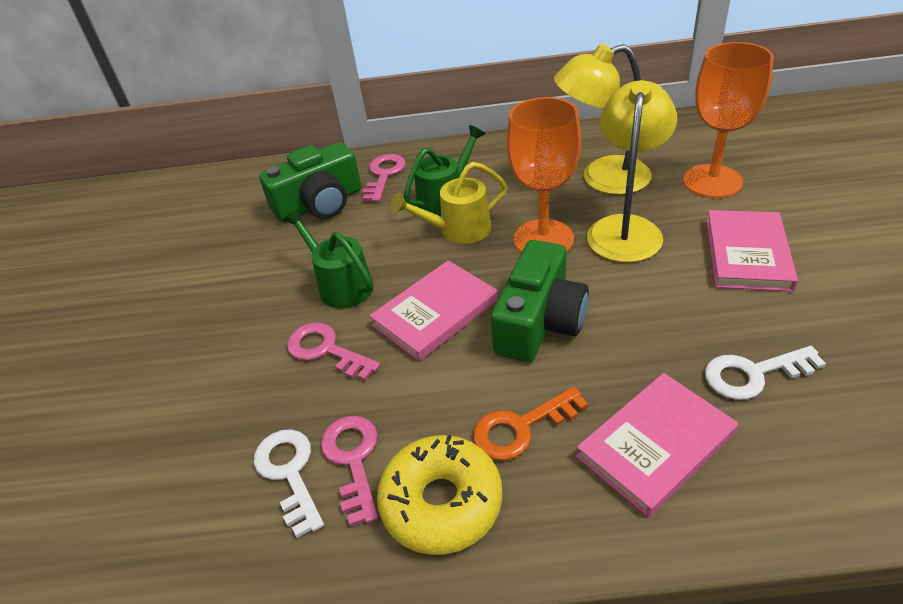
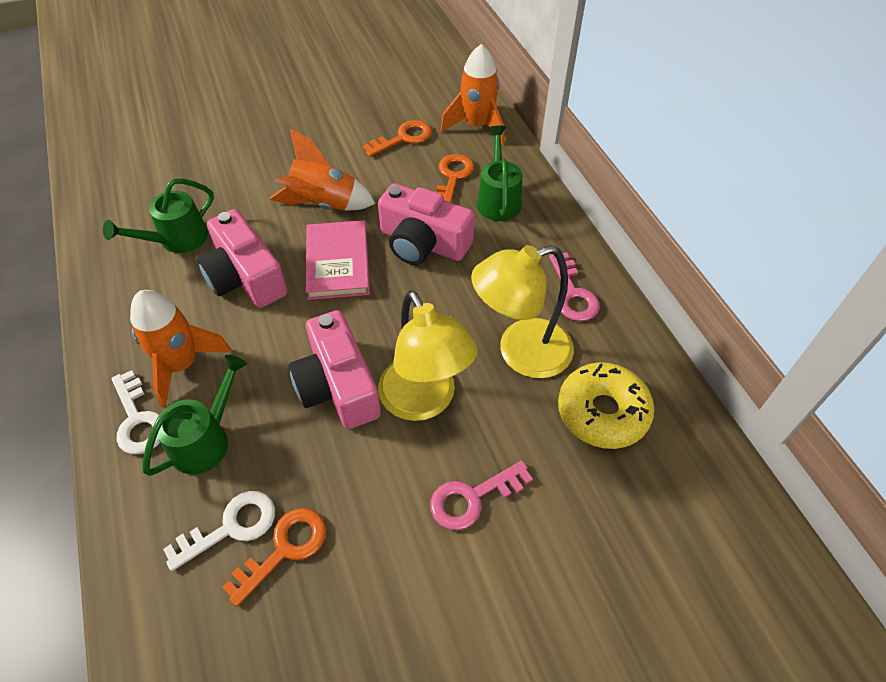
green camera: 2 -> 0
green watering can: 2 -> 3
orange goblet: 2 -> 0
orange key: 1 -> 3
orange rocket: 0 -> 3
pink book: 3 -> 1
pink camera: 0 -> 3
pink key: 3 -> 2
yellow watering can: 1 -> 0

